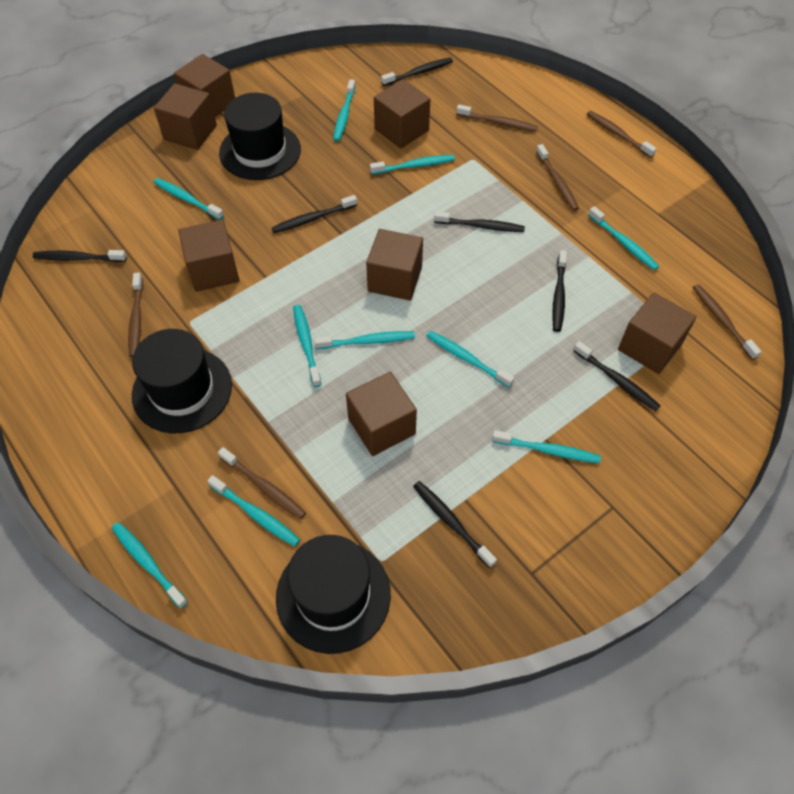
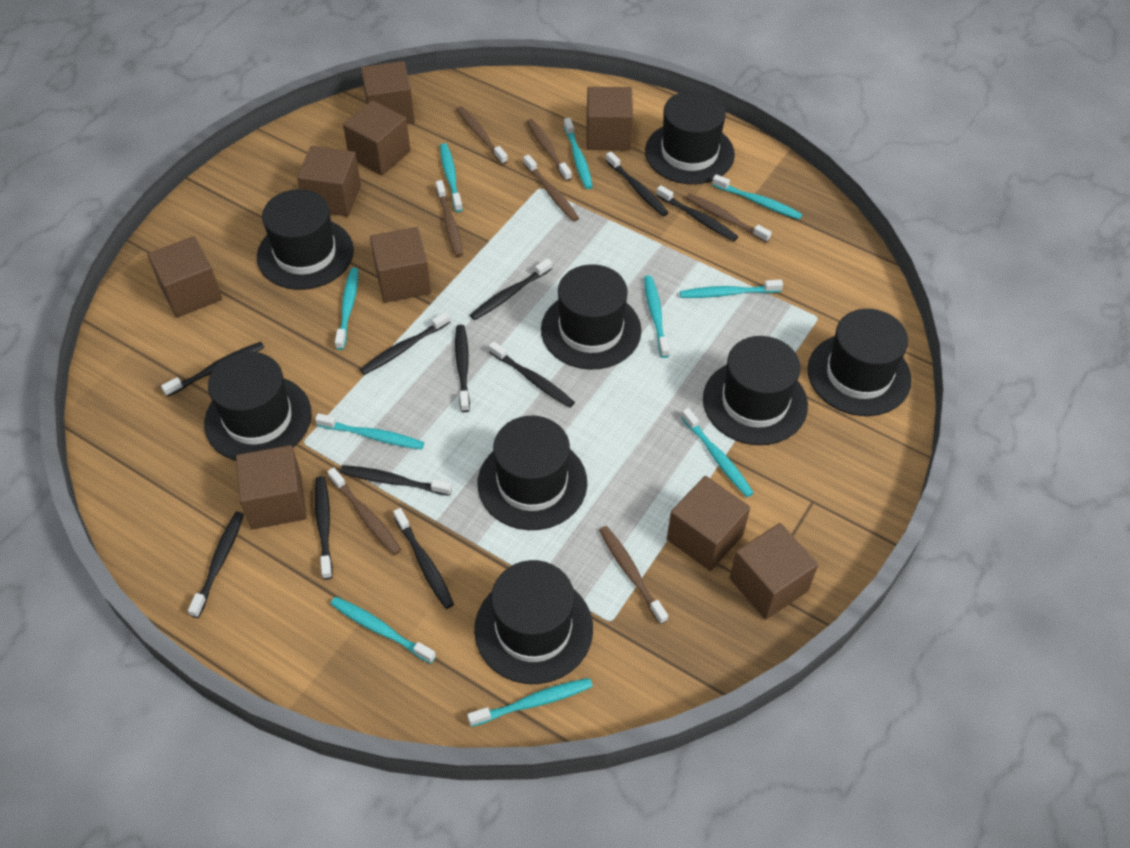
black hat: 3 -> 8
black toothbrush: 7 -> 11
brown cube: 7 -> 9
brown toothbrush: 6 -> 7

